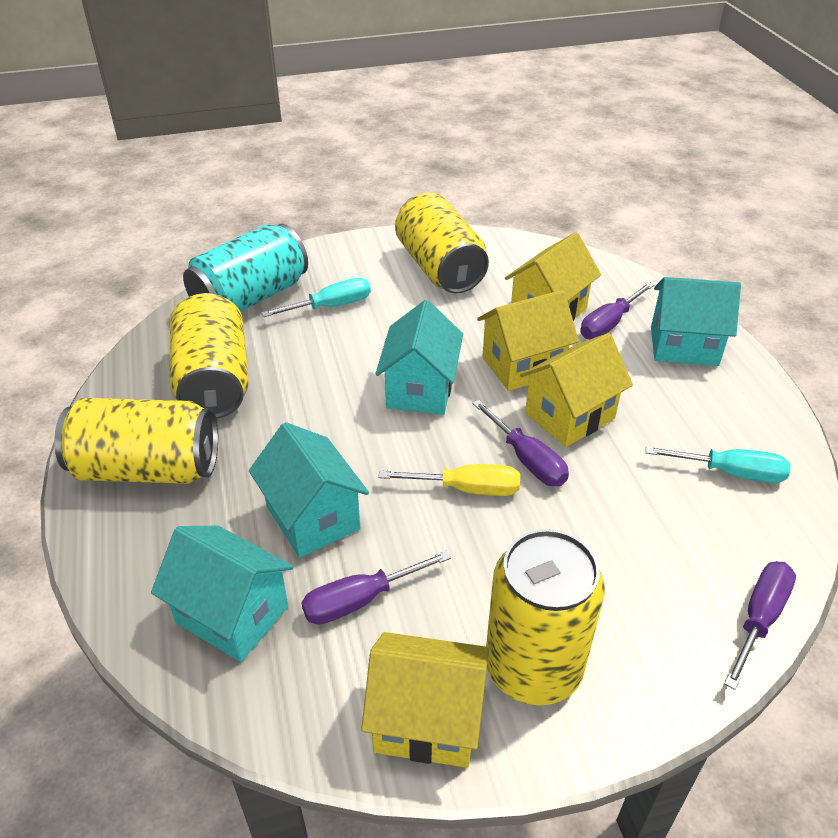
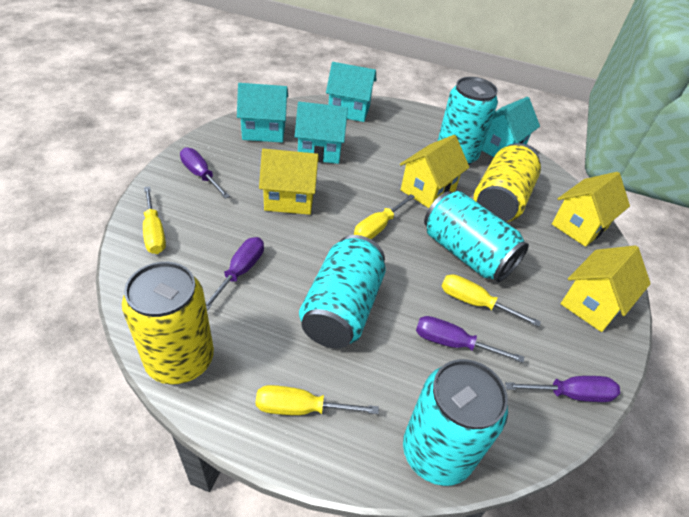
turquoise can: 1 -> 4
turquoise screwdriver: 2 -> 0
yellow can: 4 -> 2
yellow screwdriver: 1 -> 4

